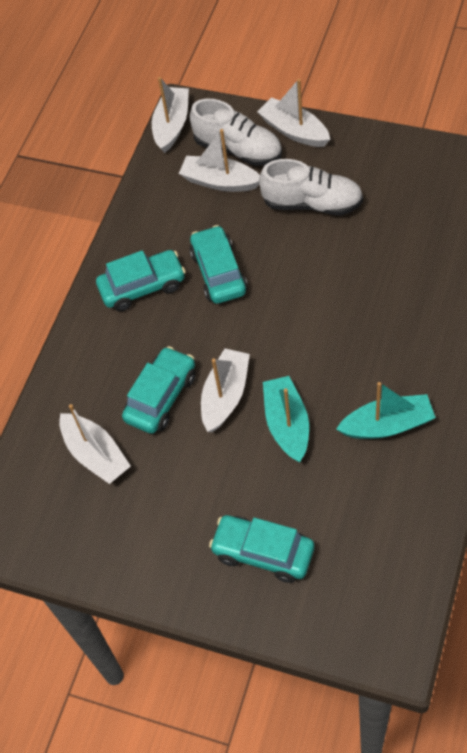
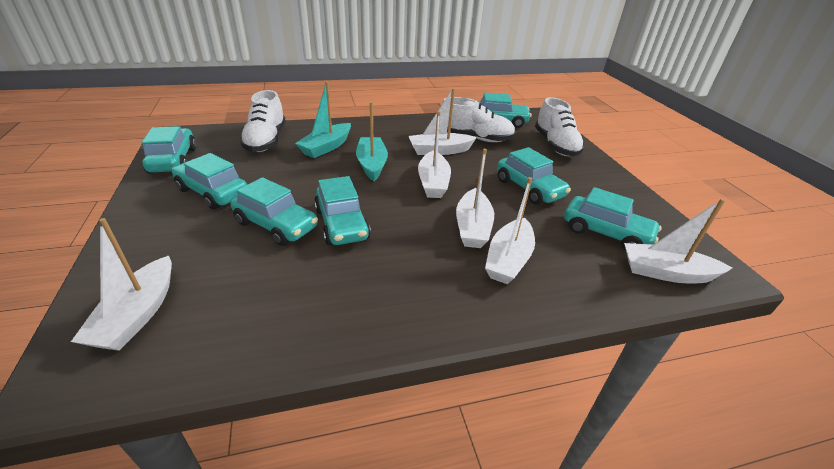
turquoise car: 4 -> 7
white boat: 5 -> 6
white shoe: 2 -> 3

